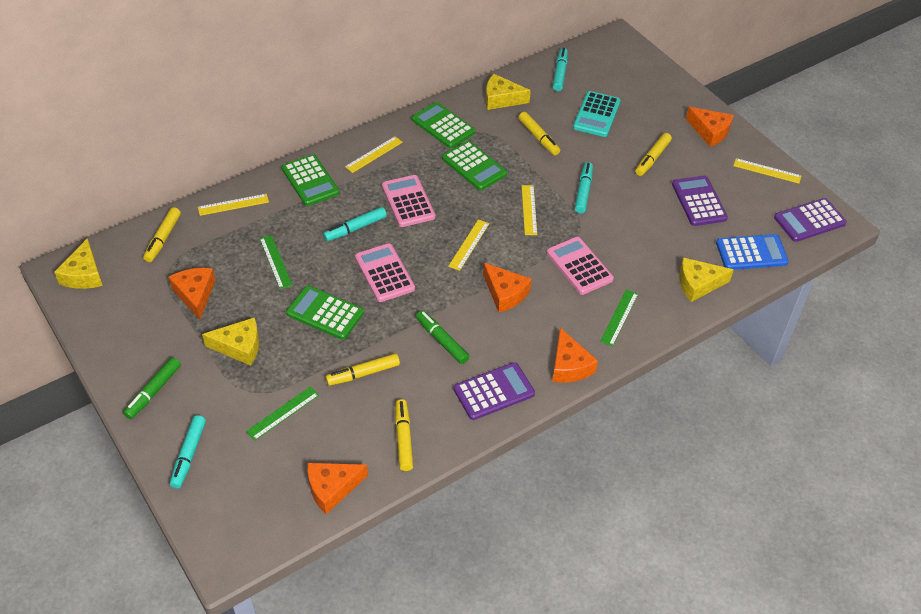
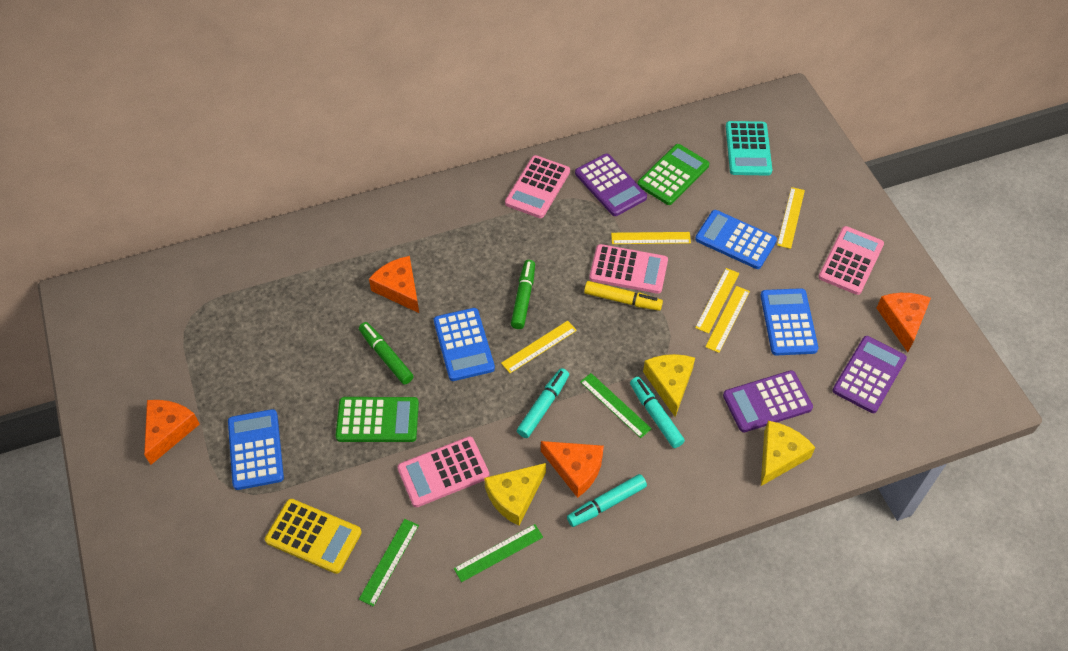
blue calculator: 1 -> 4
green calculator: 4 -> 2
orange cheese: 5 -> 4
pink calculator: 3 -> 4
turquoise marker: 4 -> 3
yellow calculator: 0 -> 1
yellow cheese: 4 -> 3
yellow marker: 5 -> 1

